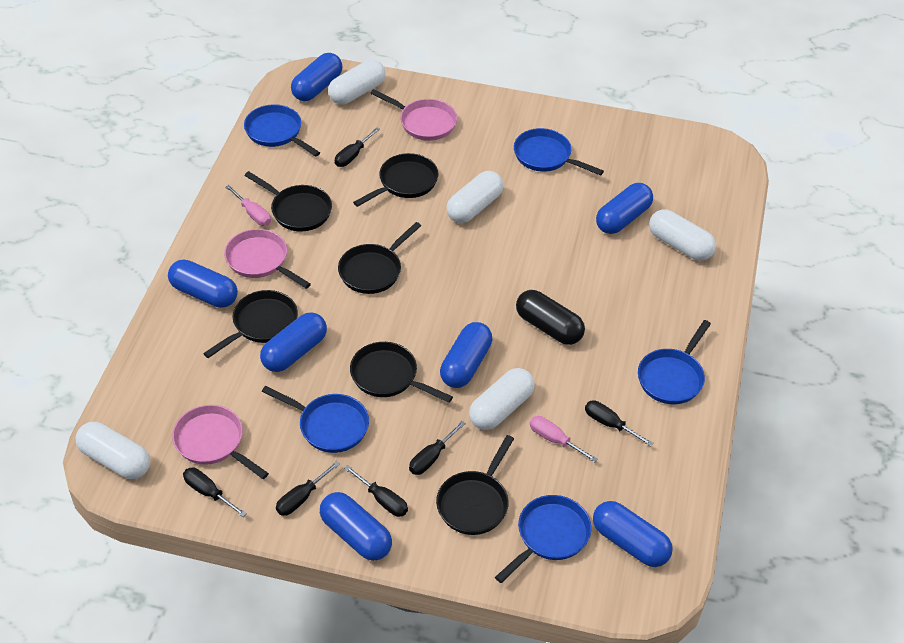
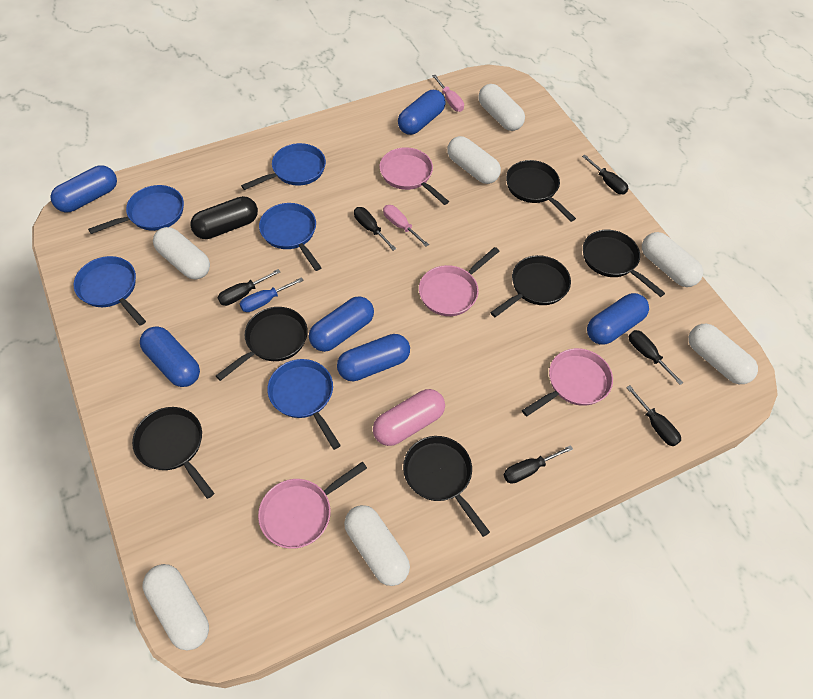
blue capsule: 7 -> 6
blue screwdriver: 0 -> 1
pink capsule: 0 -> 1
pink pan: 3 -> 4
white capsule: 5 -> 7

